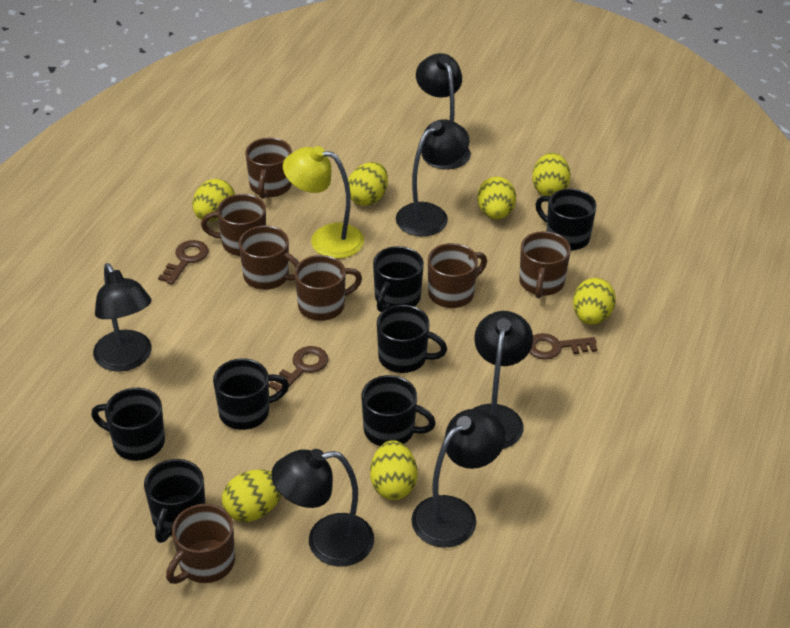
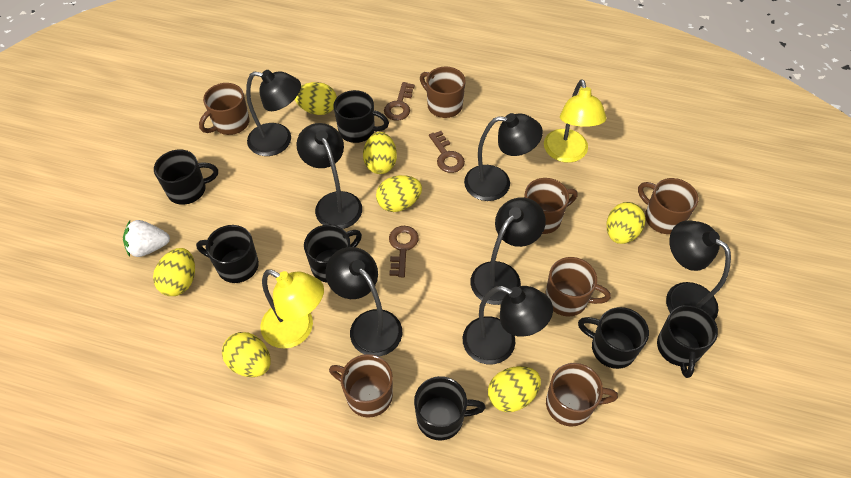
black lamp: 6 -> 7
white strawberry: 0 -> 1
yellow lamp: 1 -> 2

